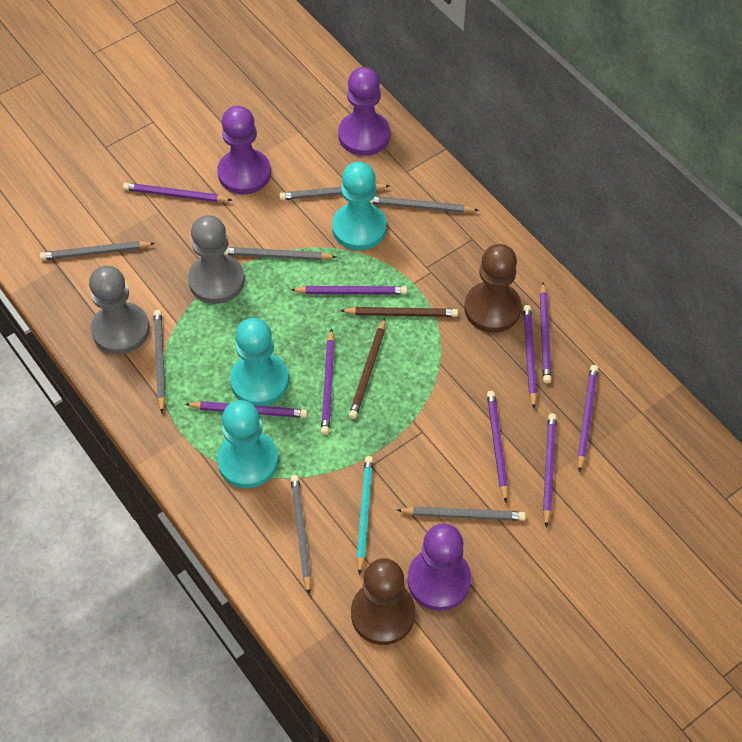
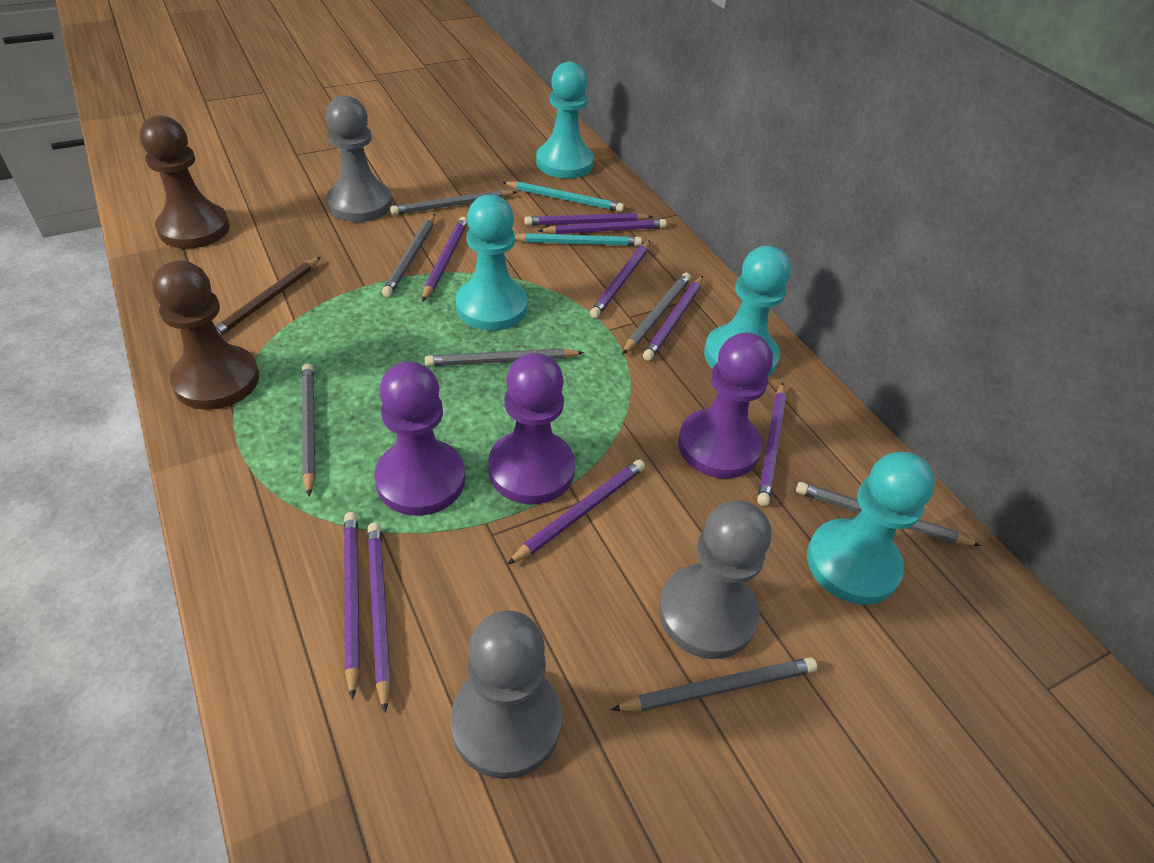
brown pencil: 2 -> 1
grey pawn: 2 -> 3
turquoise pawn: 3 -> 4
turquoise pencil: 1 -> 2

